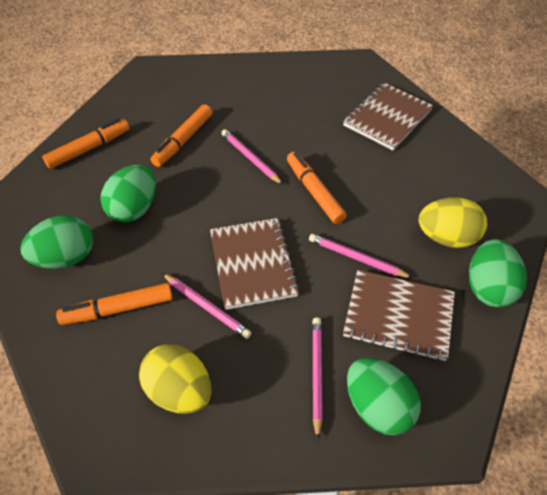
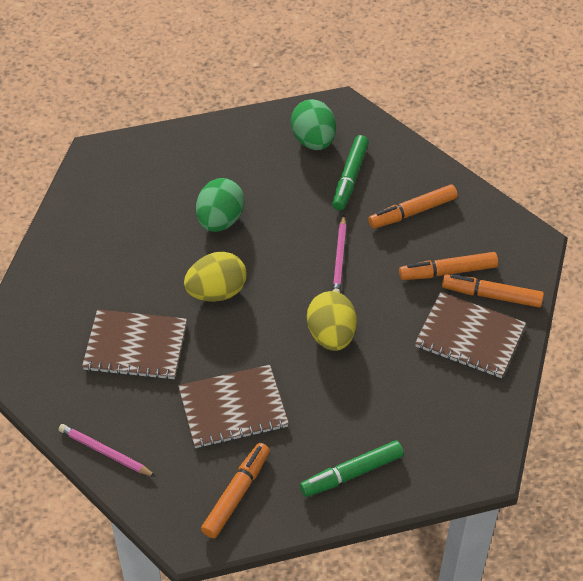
green egg: 4 -> 2
green marker: 0 -> 2
pink pencil: 4 -> 2

